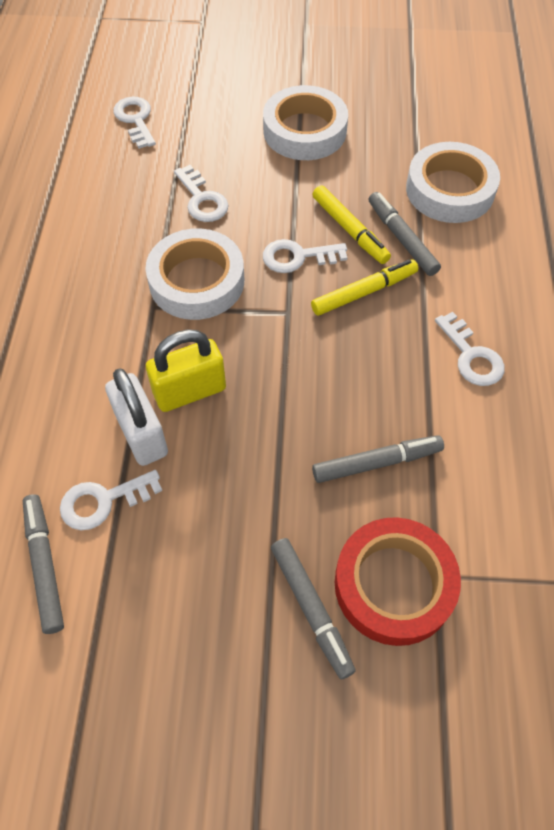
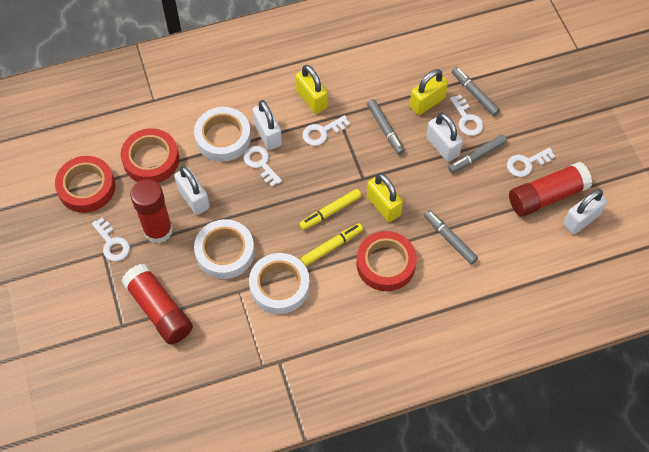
red glue stick: 0 -> 3
red tape: 1 -> 3
white padlock: 1 -> 4
yellow padlock: 1 -> 3

